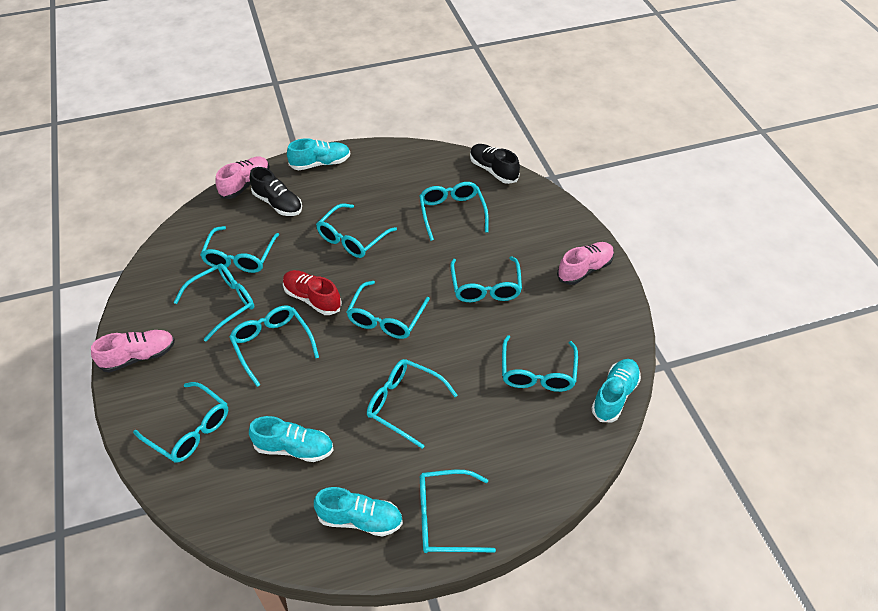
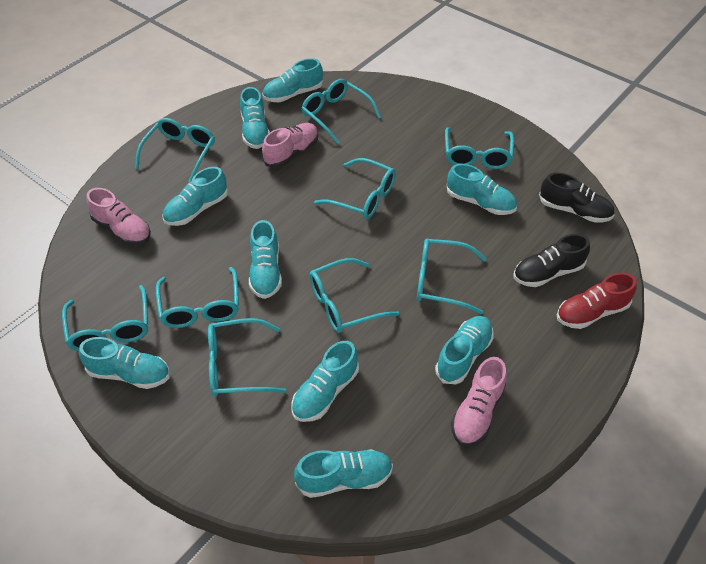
turquoise glasses: 11 -> 9
turquoise shoe: 4 -> 9

